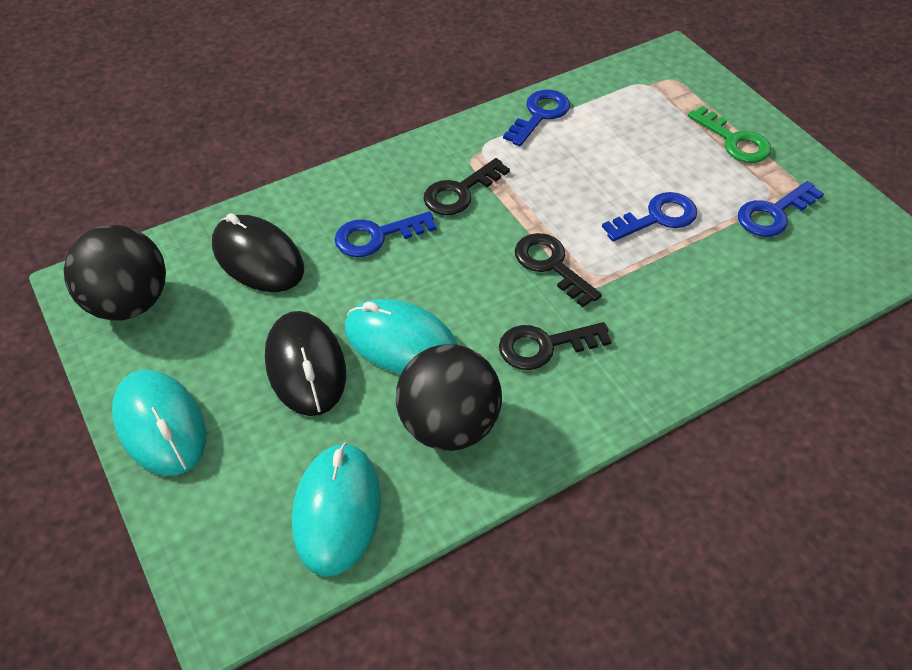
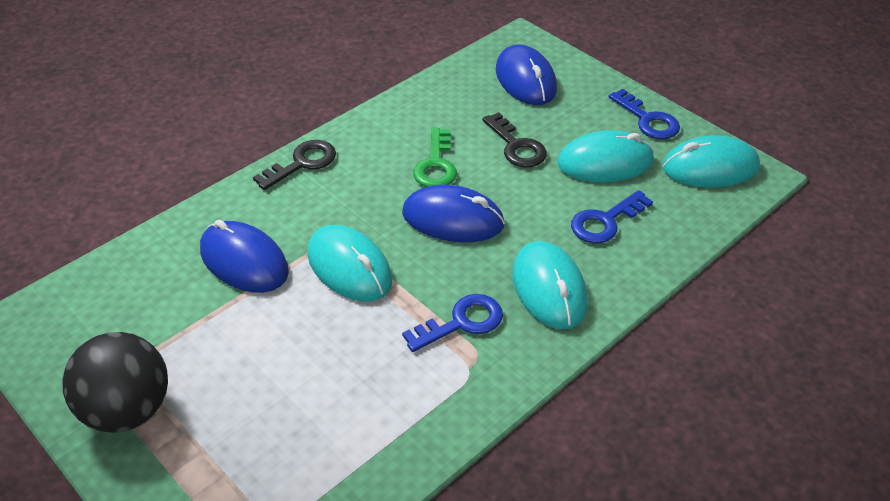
black ball: 2 -> 1
black key: 3 -> 2
black mouse: 2 -> 0
blue key: 4 -> 3
blue mouse: 0 -> 3
turquoise mouse: 3 -> 4

